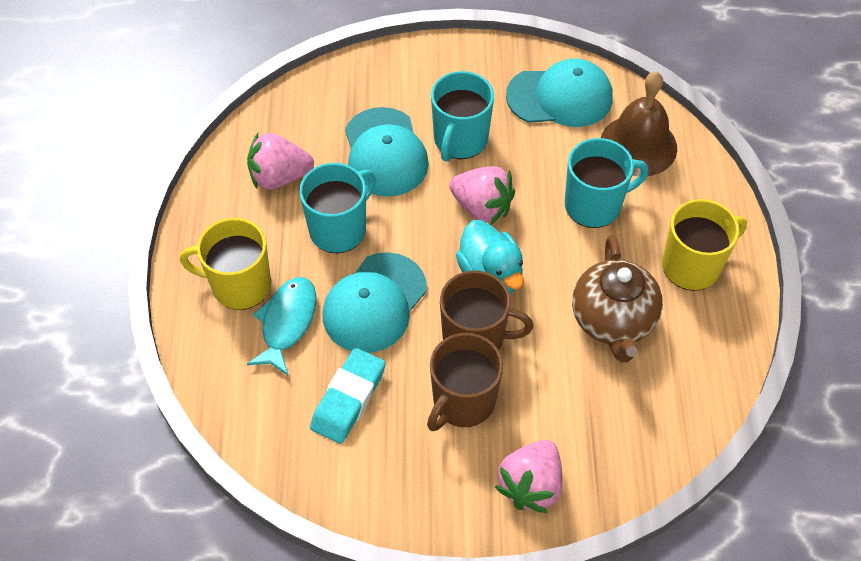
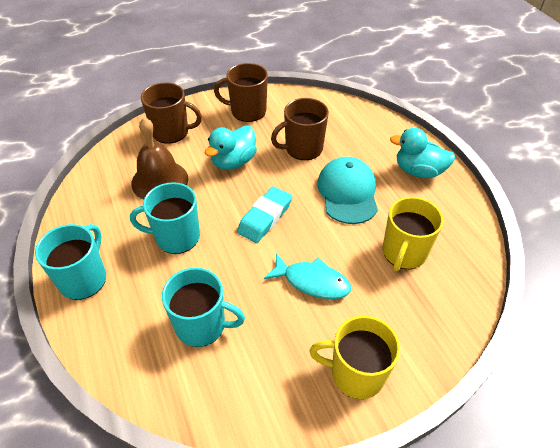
brown mug: 2 -> 3
brown teapot: 1 -> 0
pink strawberry: 3 -> 0
turquoise cap: 3 -> 1
turquoise duck: 1 -> 2

